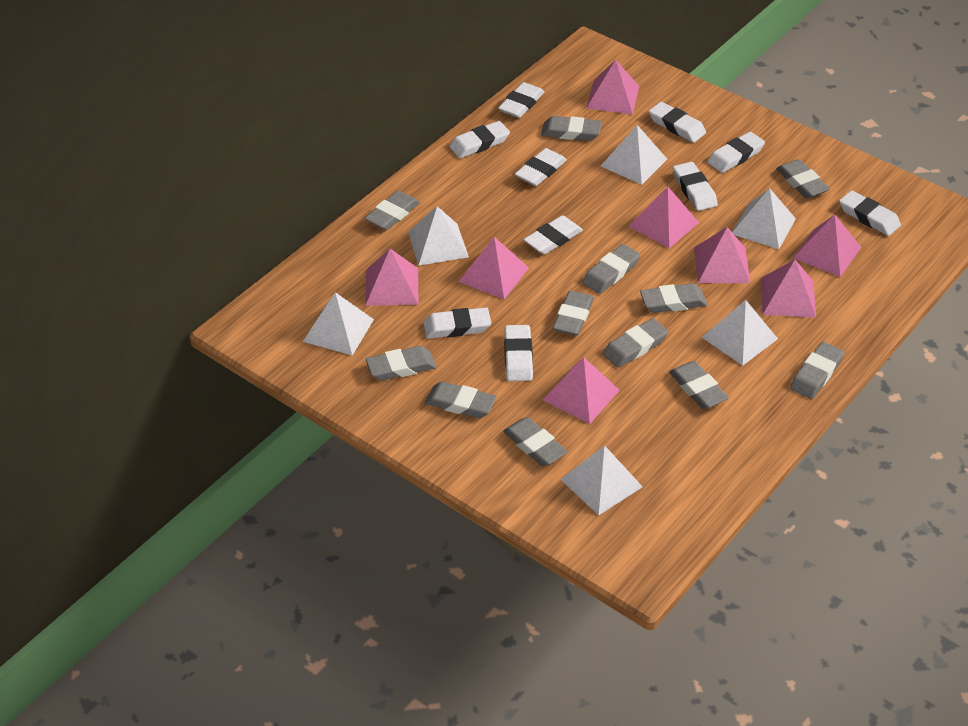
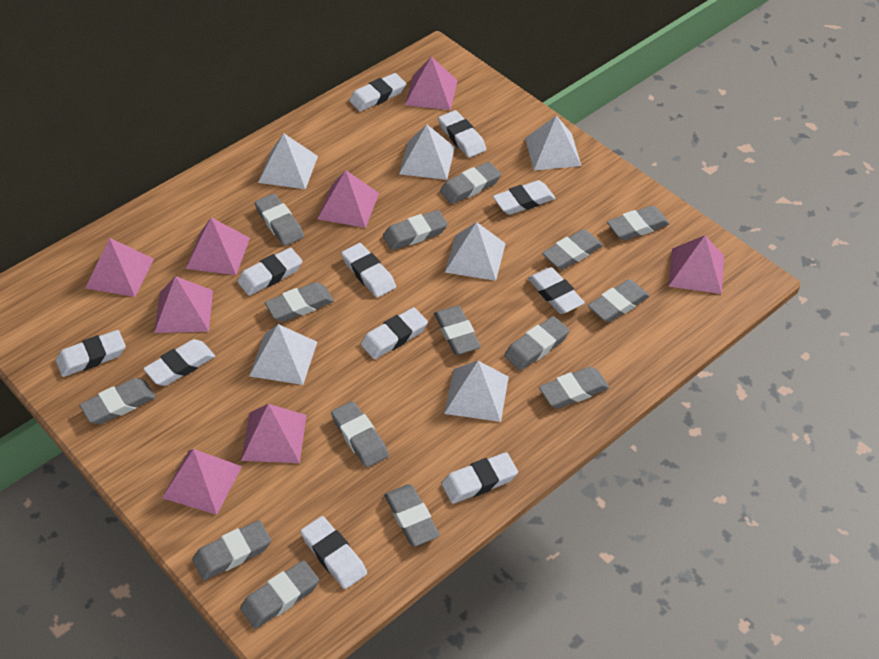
grey eraser: 12 -> 15
white eraser: 10 -> 11

